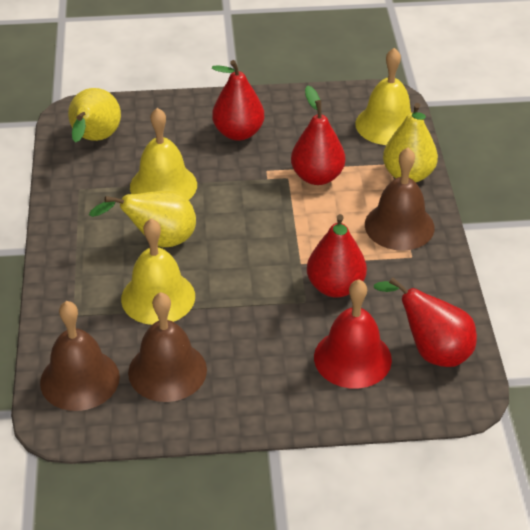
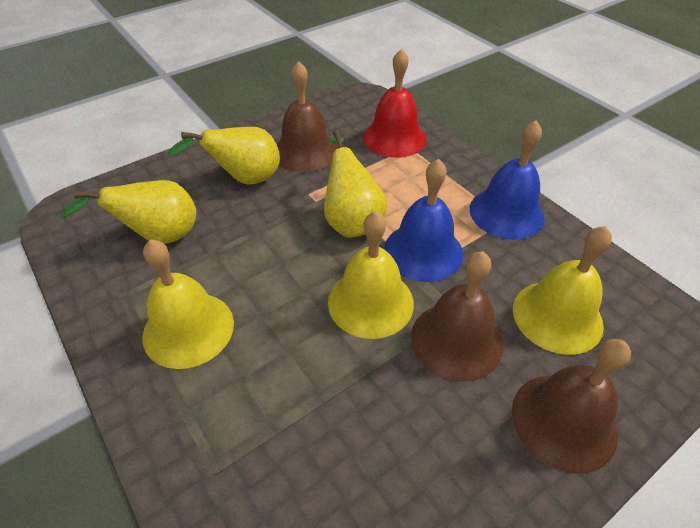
blue bell: 0 -> 2
red pear: 4 -> 0

